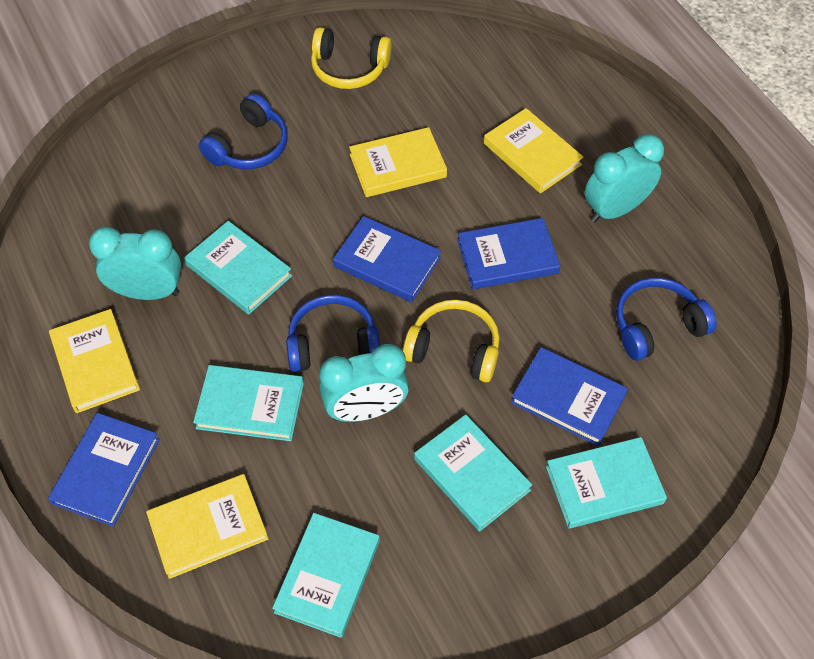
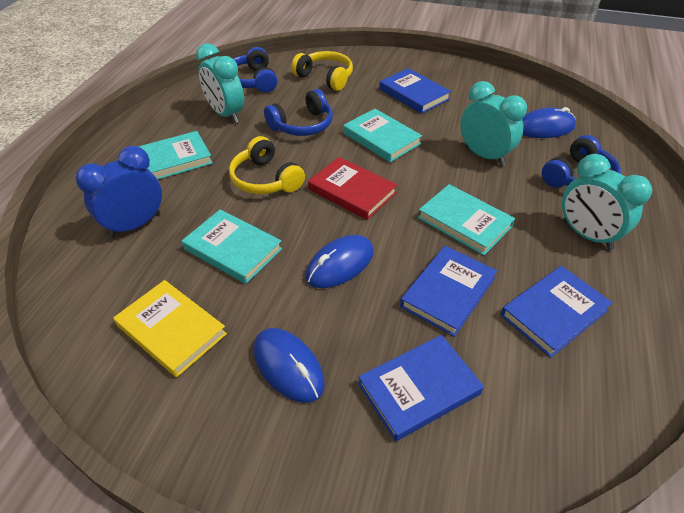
blue clock: 0 -> 1
blue mouse: 0 -> 3
red book: 0 -> 1
turquoise book: 5 -> 4
yellow book: 4 -> 1

